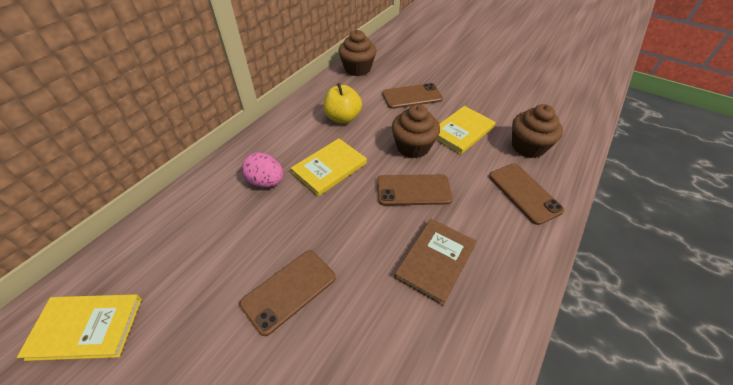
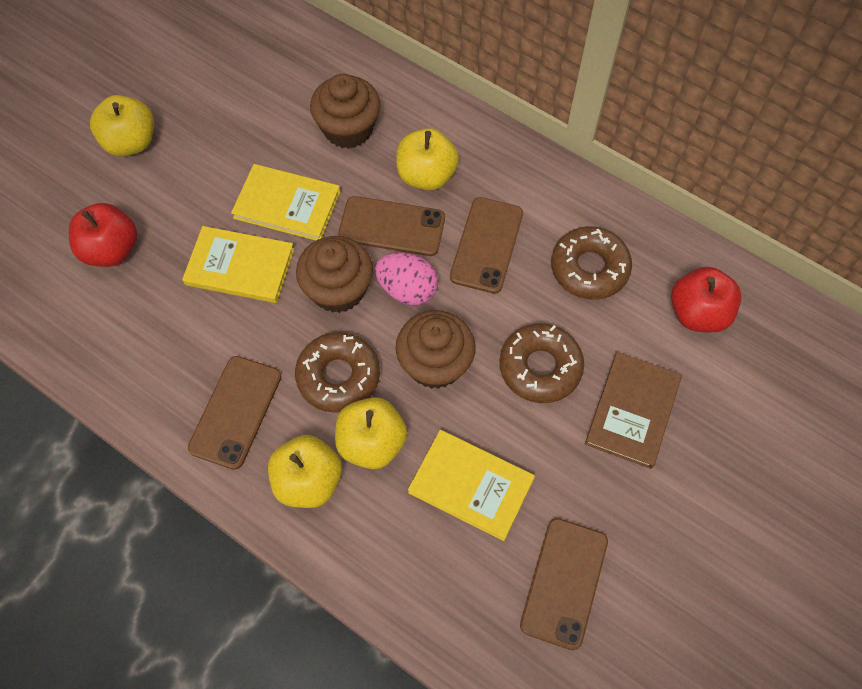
brown donut: 0 -> 3
red apple: 0 -> 2
yellow apple: 1 -> 4

